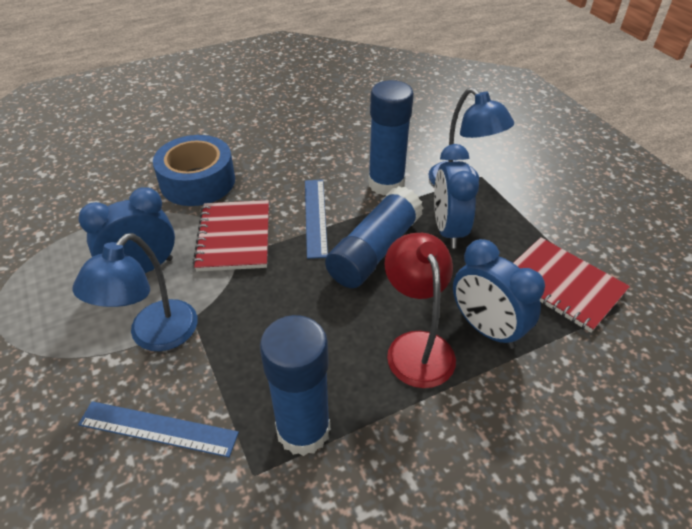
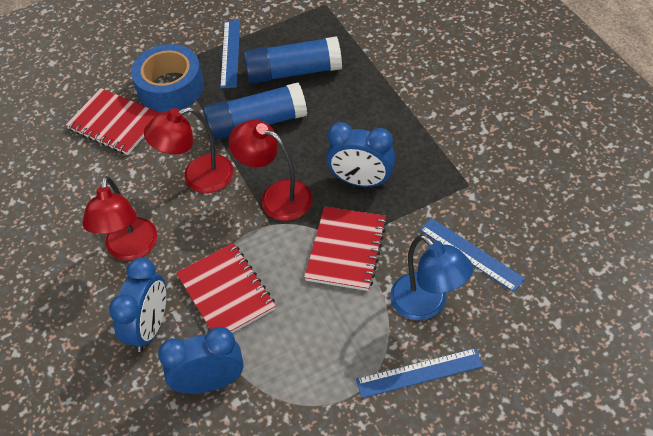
blue glue stick: 3 -> 2
blue lamp: 2 -> 1
blue ruler: 2 -> 3
red lamp: 1 -> 3
red notebook: 2 -> 3

